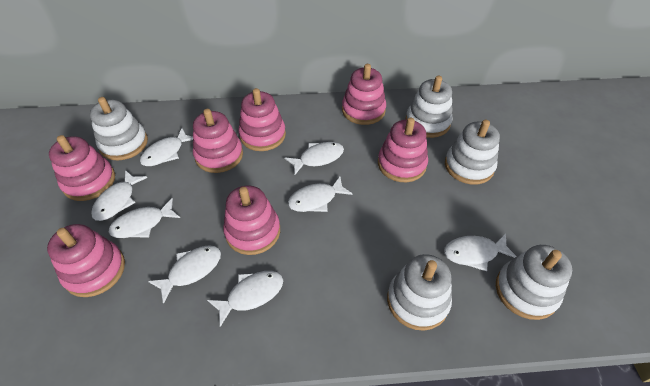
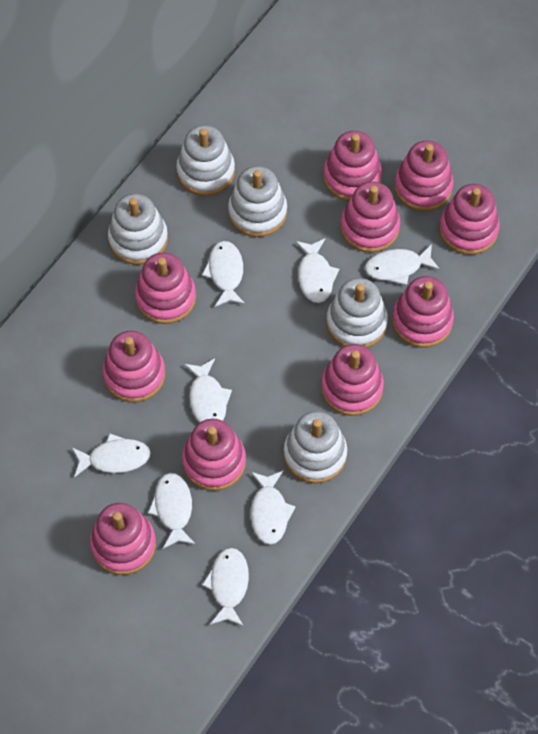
pink stacking toy: 7 -> 10

